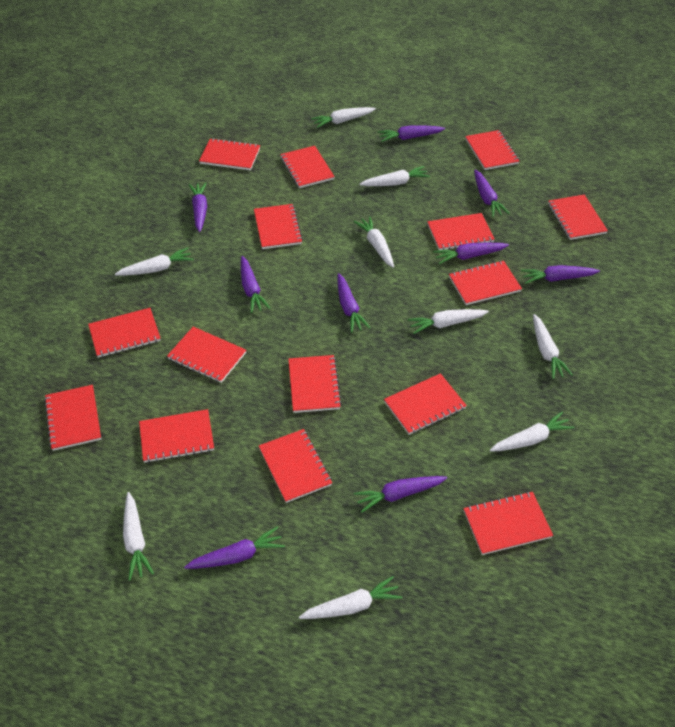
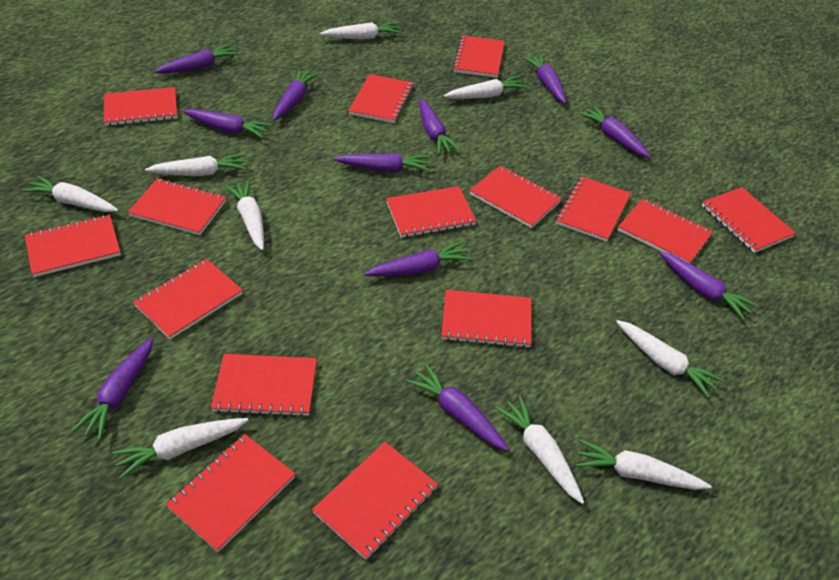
purple carrot: 9 -> 11

